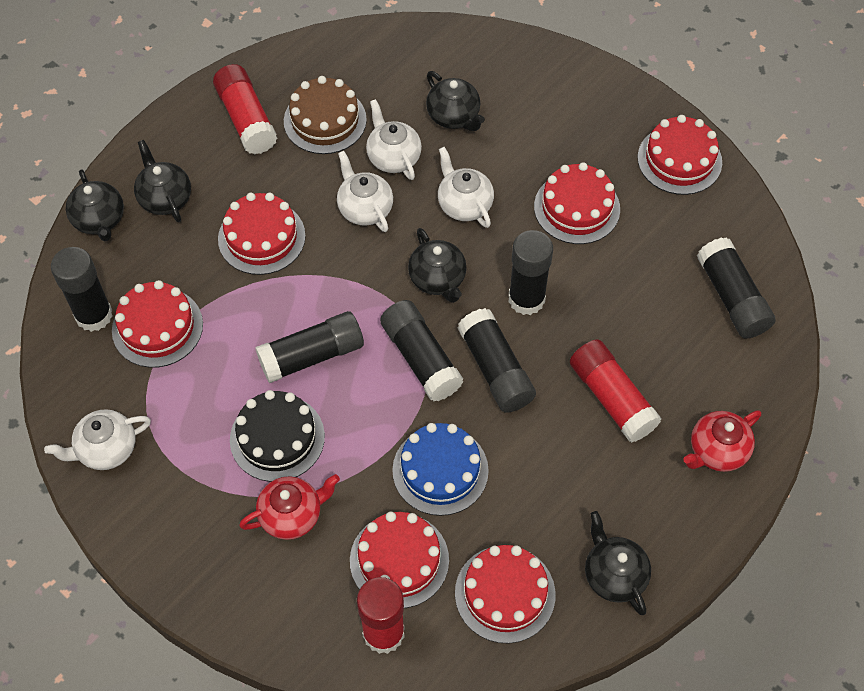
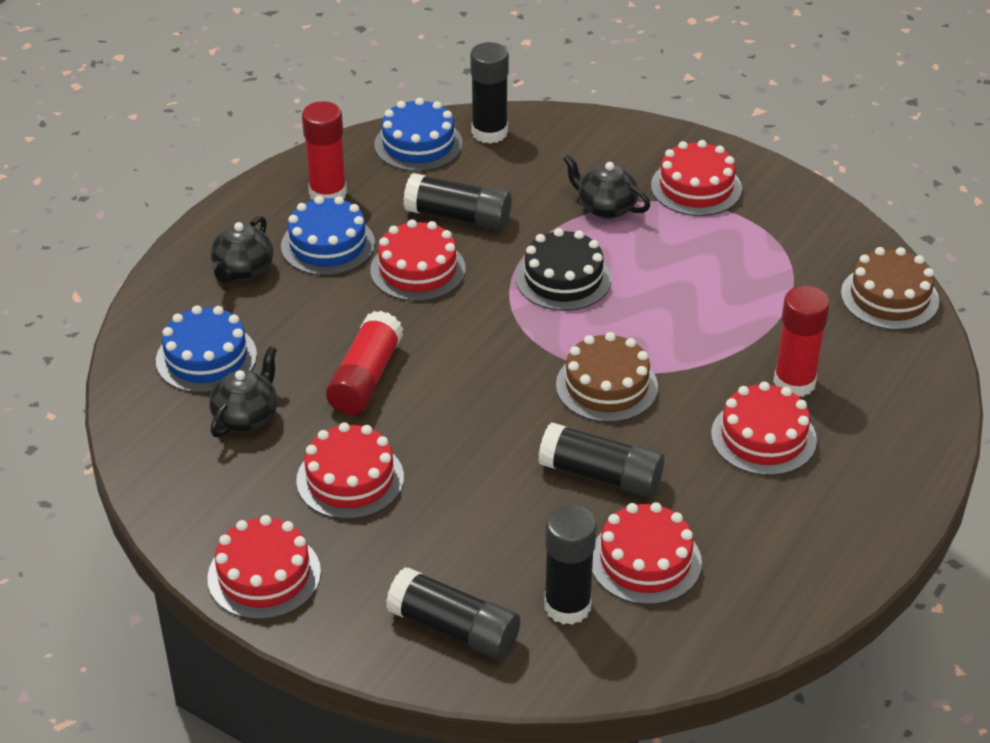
black glue stick: 6 -> 5
black teapot: 5 -> 3
blue cake: 1 -> 3
brown cake: 1 -> 2
red teapot: 2 -> 0
white teapot: 4 -> 0

